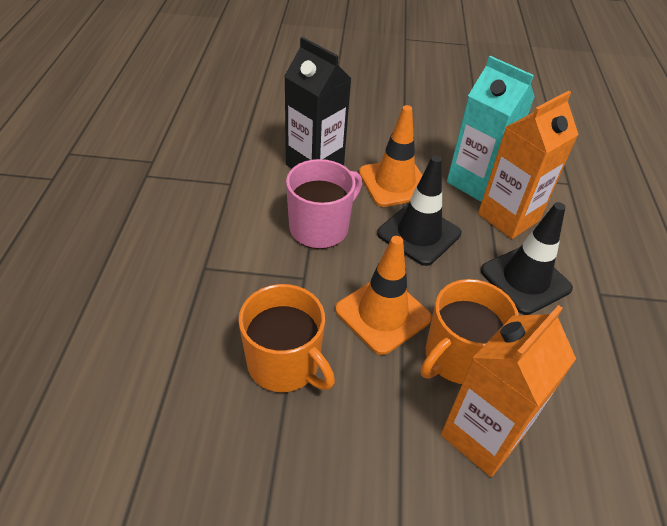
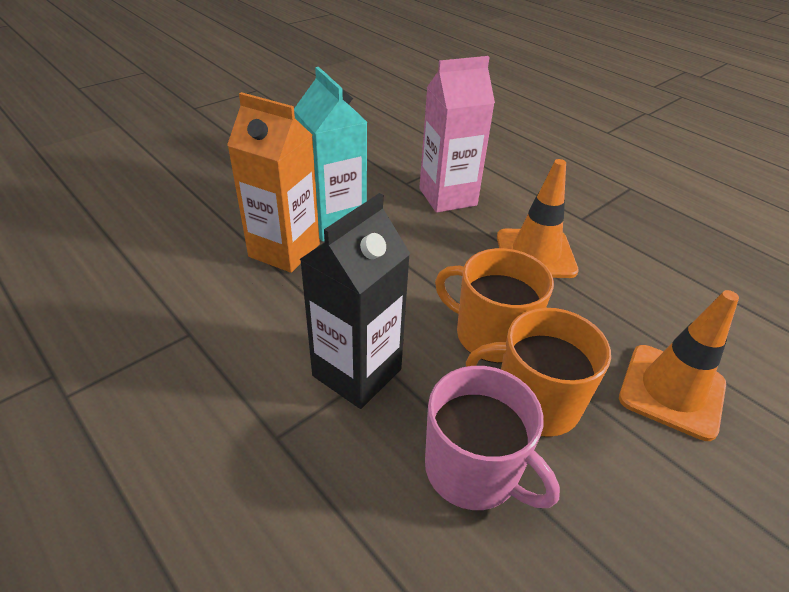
black traffic cone: 2 -> 0
orange carton: 2 -> 1
pink carton: 0 -> 1

